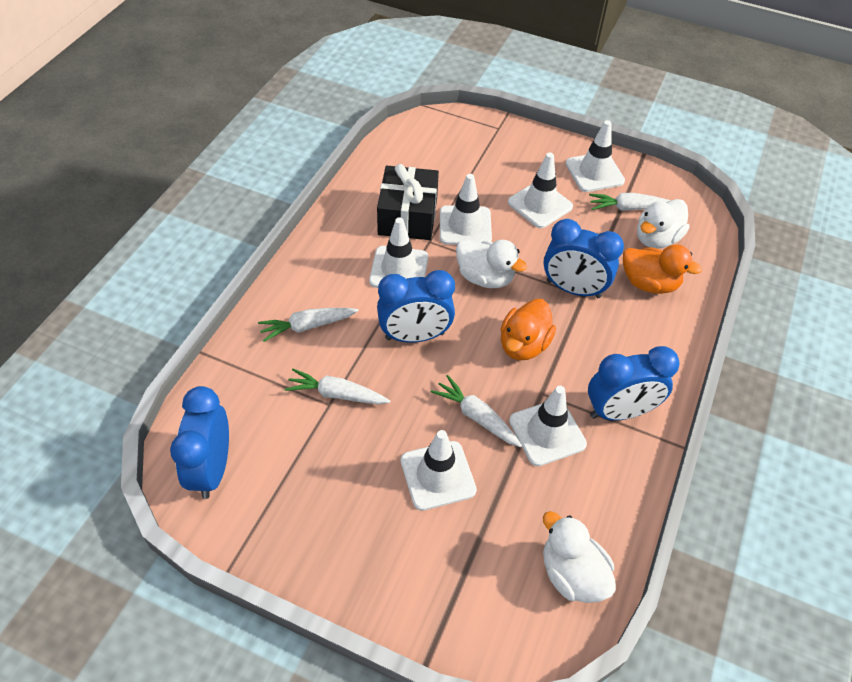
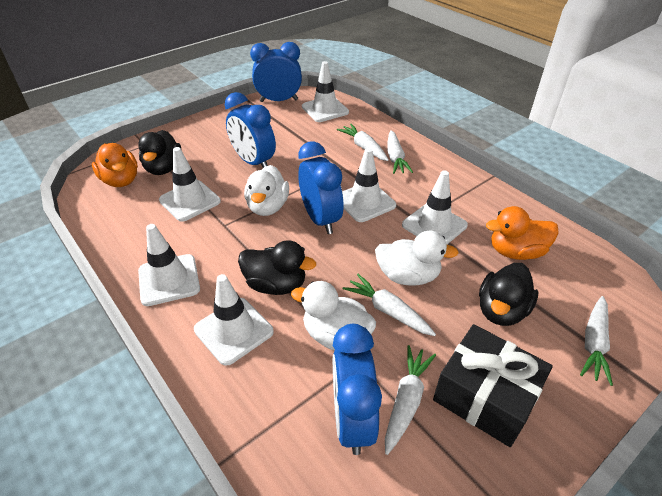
black duck: 0 -> 3
white carrot: 4 -> 5

